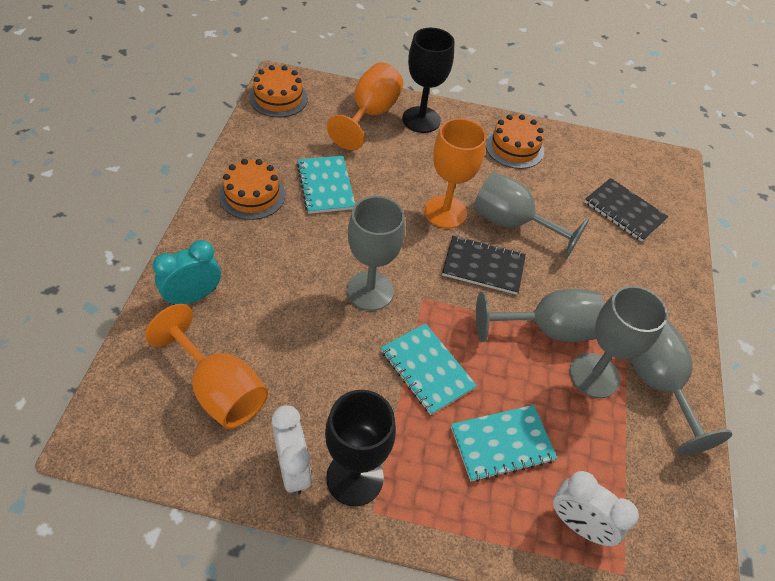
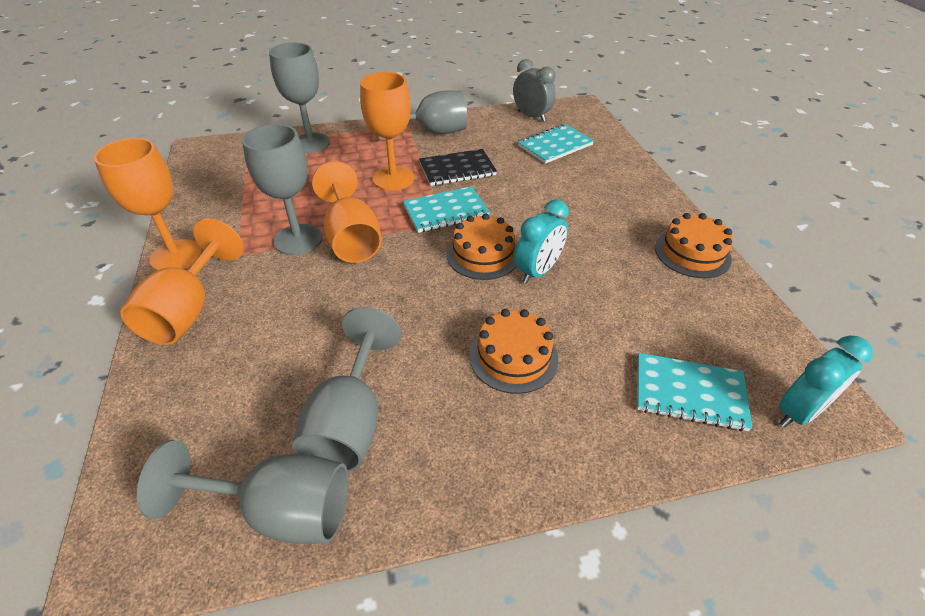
black goblet: 2 -> 0
black notebook: 2 -> 1
grey clock: 0 -> 1
orange goblet: 3 -> 4
turquoise clock: 1 -> 2
white clock: 2 -> 0

